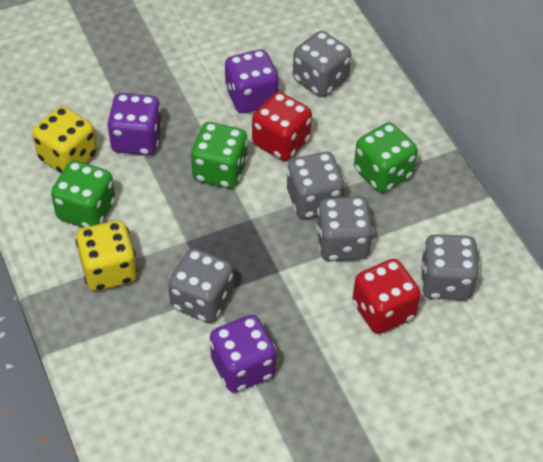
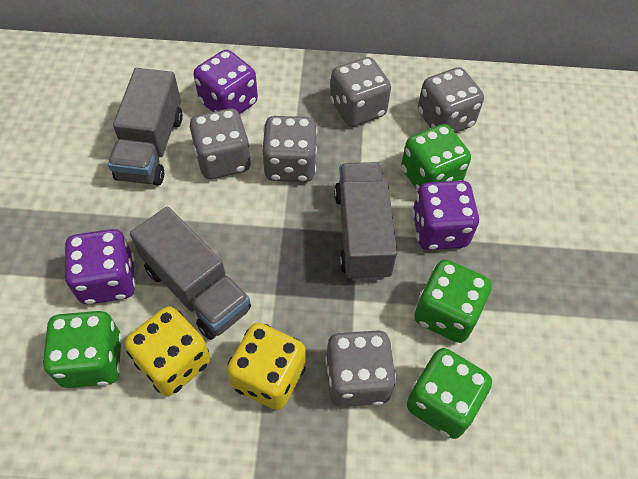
green dice: 3 -> 4
grey truck: 0 -> 3
red dice: 2 -> 0

